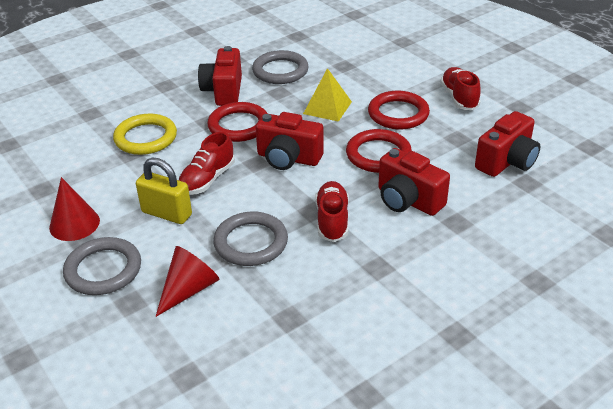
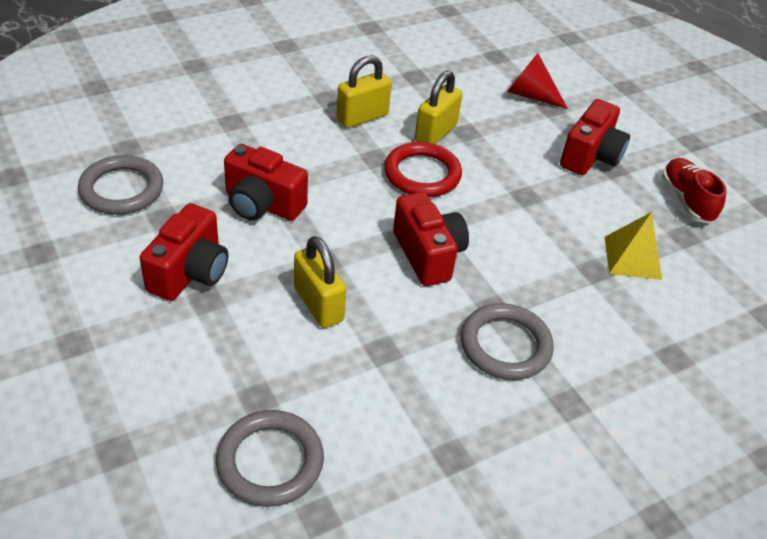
red cone: 2 -> 1
red ring: 3 -> 1
red shoe: 3 -> 1
yellow padlock: 1 -> 3
yellow ring: 1 -> 0

